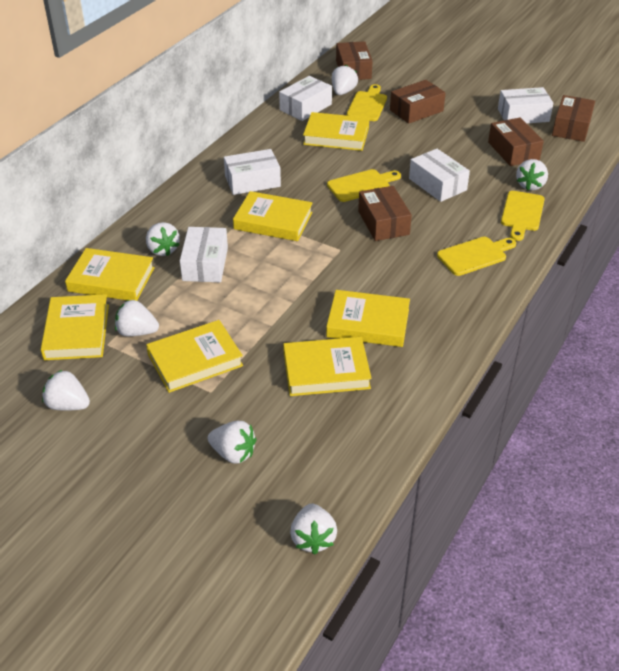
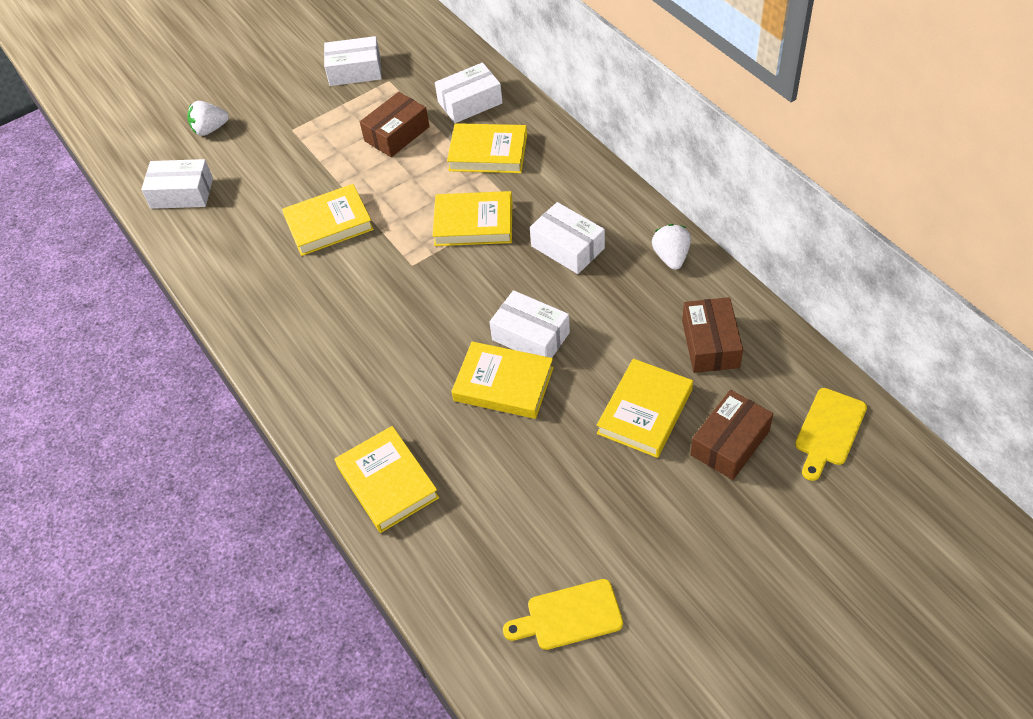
brown box: 5 -> 3
white strawberry: 7 -> 2
yellow book: 7 -> 6
yellow cutting board: 4 -> 2

